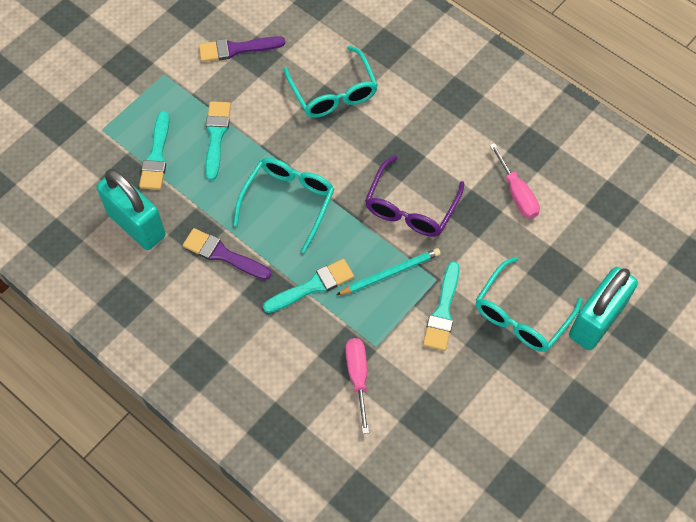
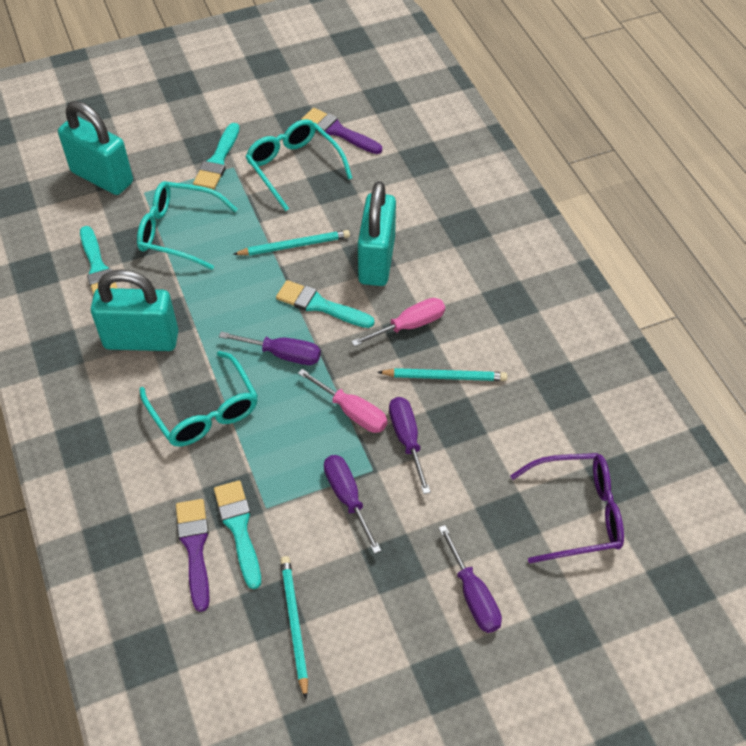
purple screwdriver: 0 -> 4
turquoise padlock: 2 -> 3
turquoise pencil: 1 -> 3

